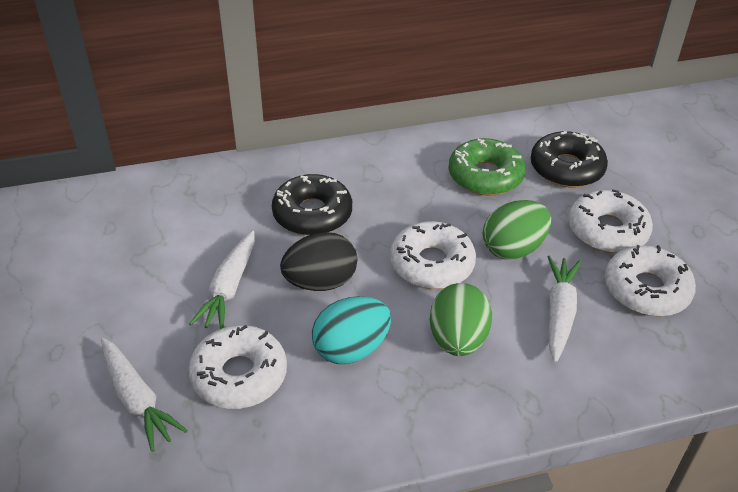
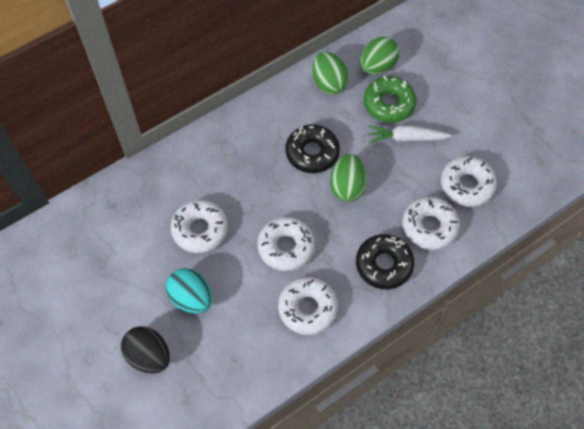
green egg: 2 -> 3
white carrot: 3 -> 1
white donut: 4 -> 5

